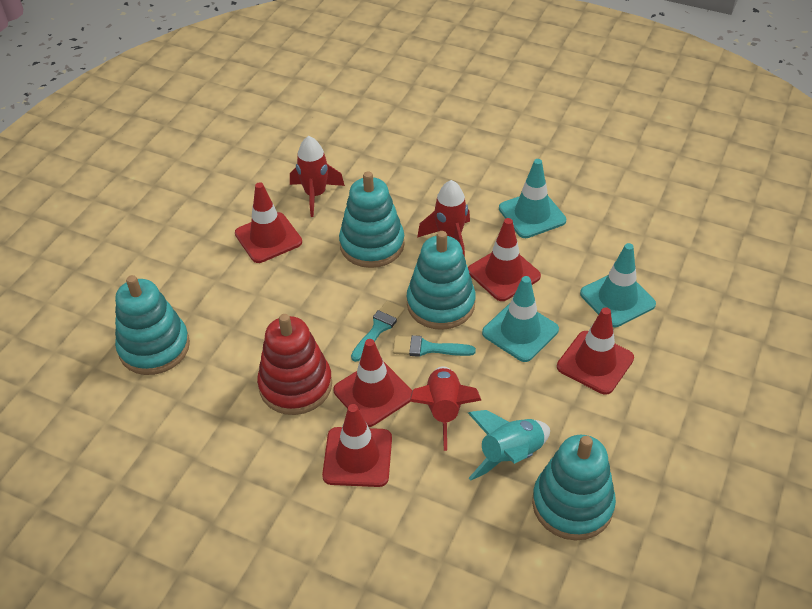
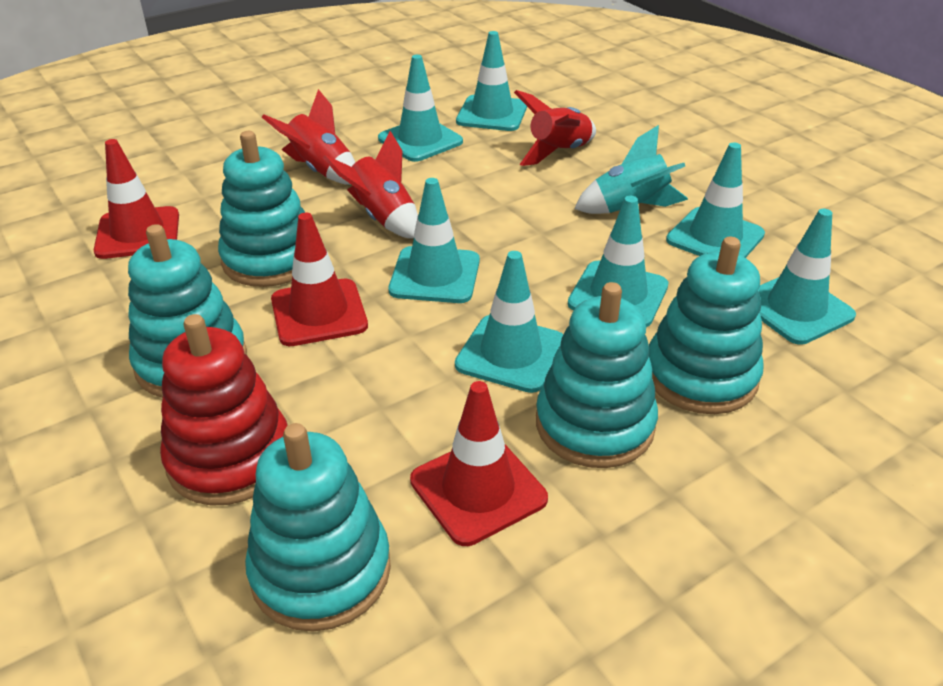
red traffic cone: 5 -> 3
turquoise brush: 2 -> 0
turquoise stacking toy: 4 -> 5
turquoise traffic cone: 3 -> 7

